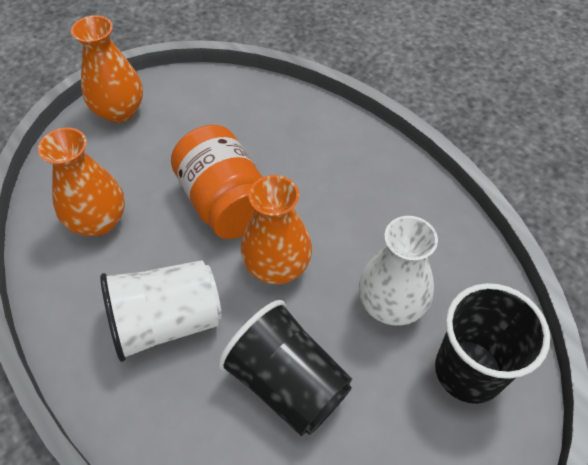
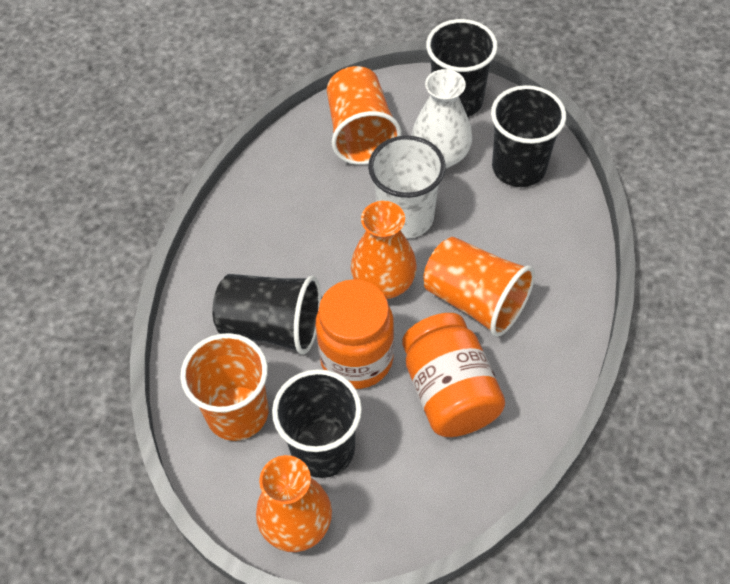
black cup: 2 -> 4
orange cup: 0 -> 3
orange jar: 1 -> 2
orange vase: 3 -> 2

